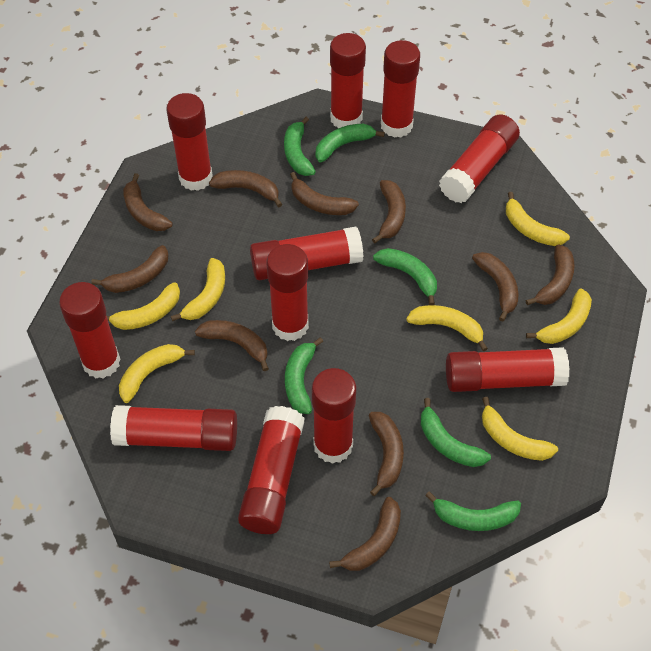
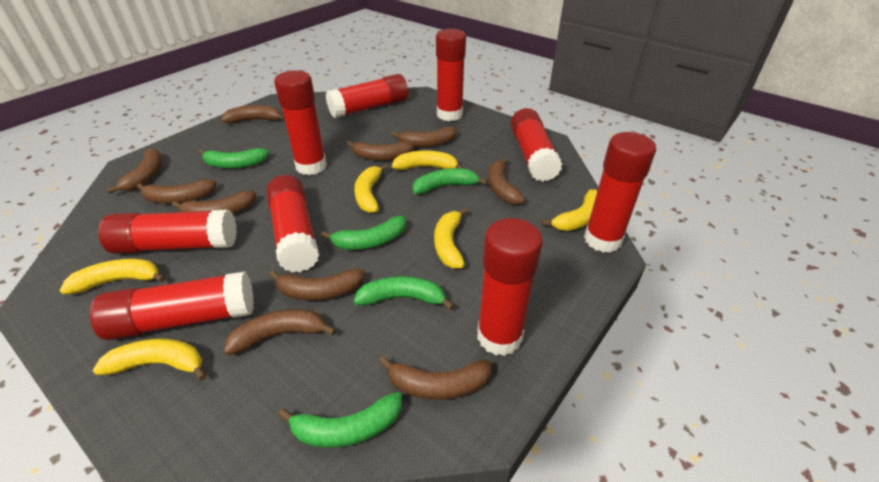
green banana: 6 -> 5
red glue stick: 11 -> 9
yellow banana: 7 -> 6

